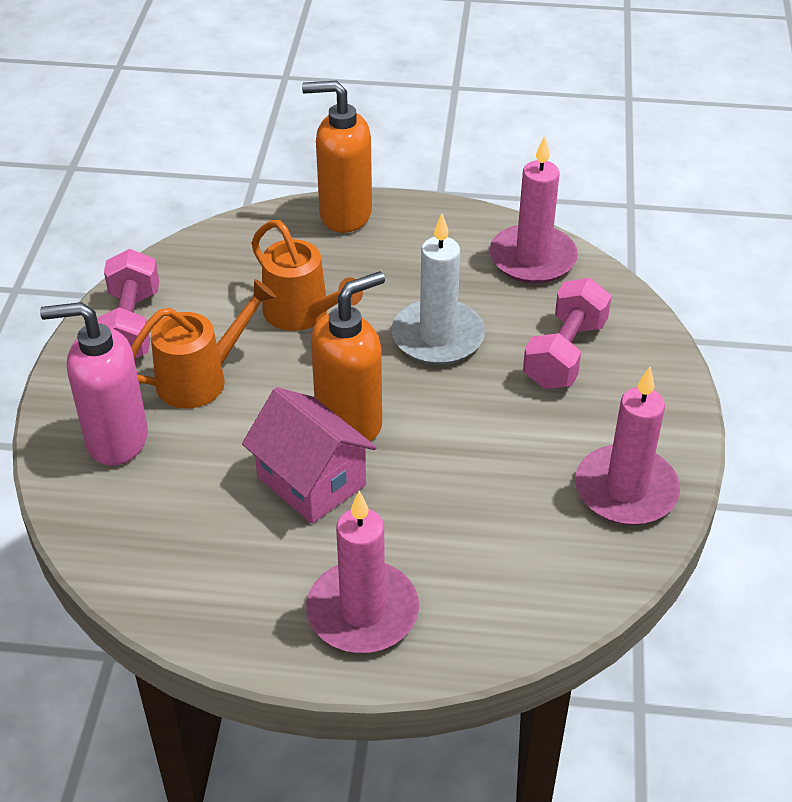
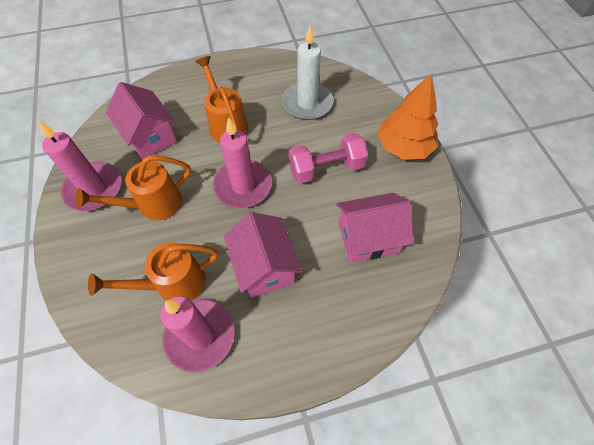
orange soap dispenser: 2 -> 0
orange tree: 0 -> 1
orange watering can: 2 -> 3
pink dumbbell: 2 -> 1
pink house: 1 -> 3
pink soap dispenser: 1 -> 0

